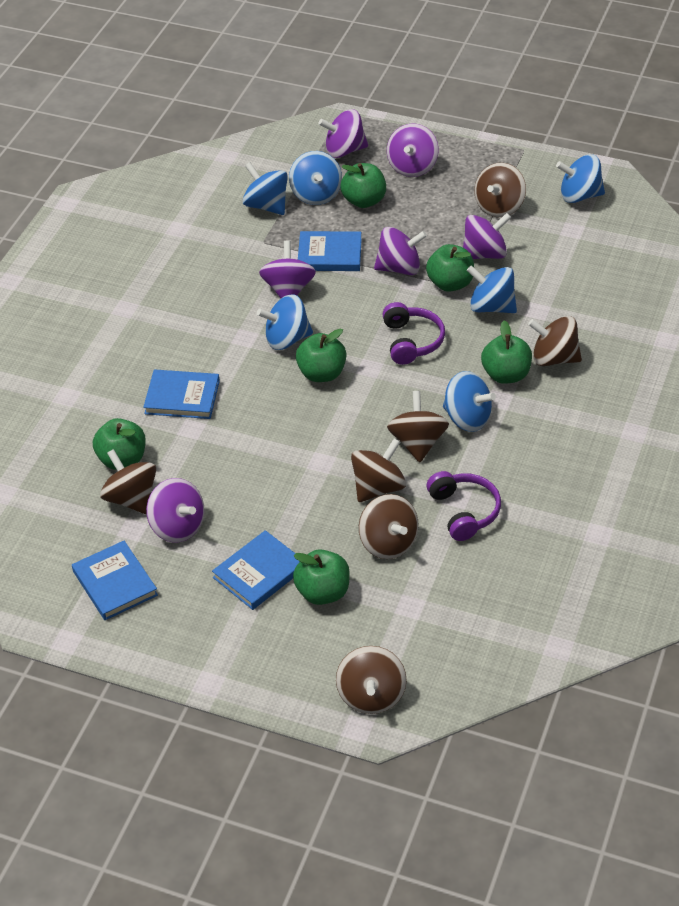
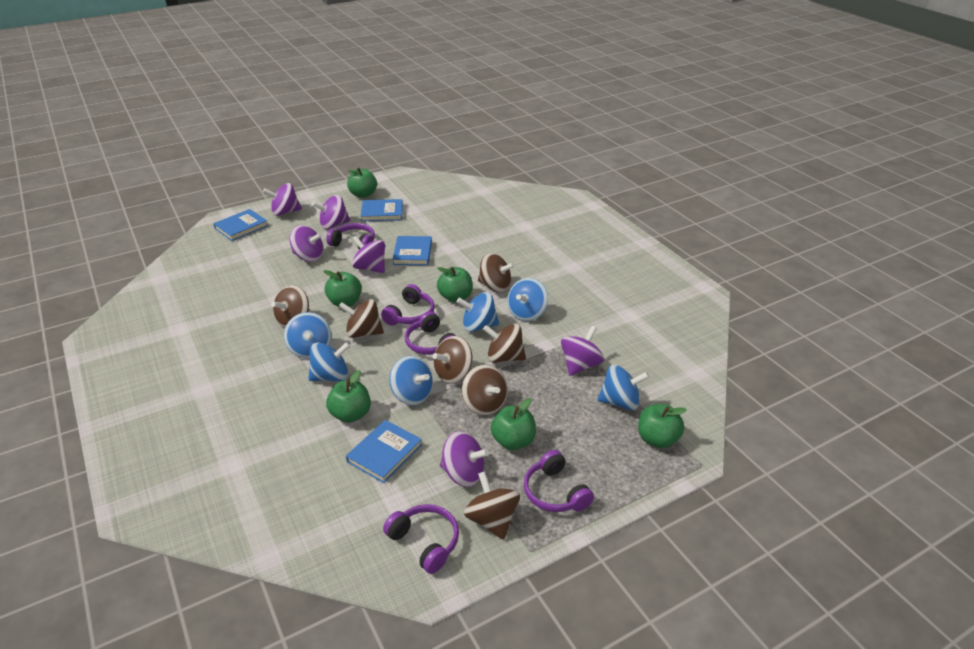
purple headphones: 2 -> 5

